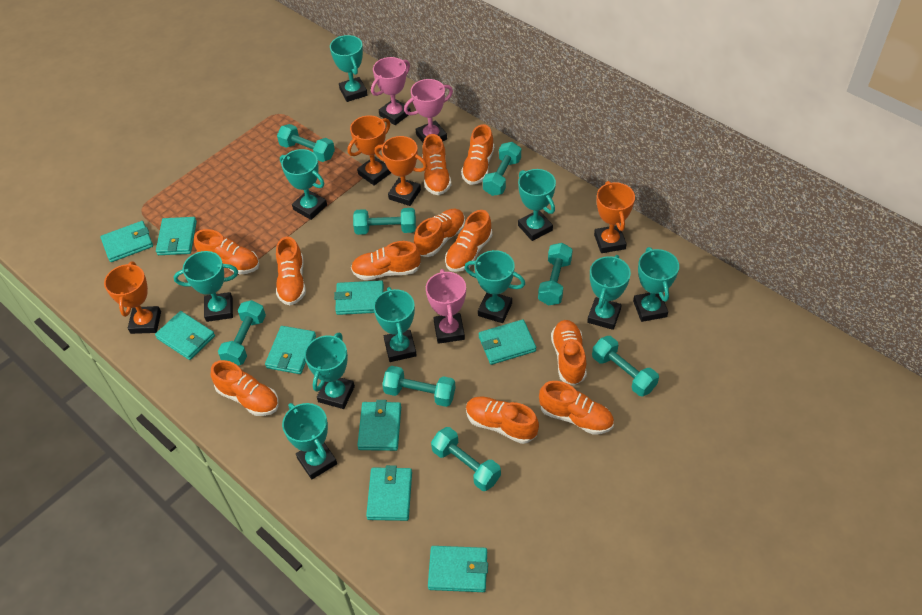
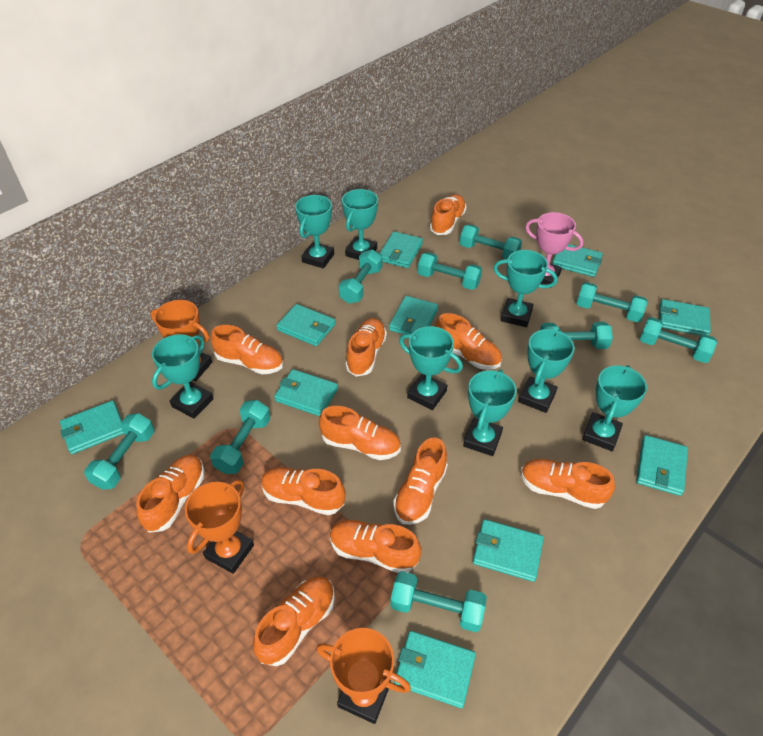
orange trophy: 4 -> 3
pink trophy: 3 -> 1
turquoise dumbbell: 8 -> 9
turquoise trophy: 10 -> 8
turquoise wallet: 9 -> 10

